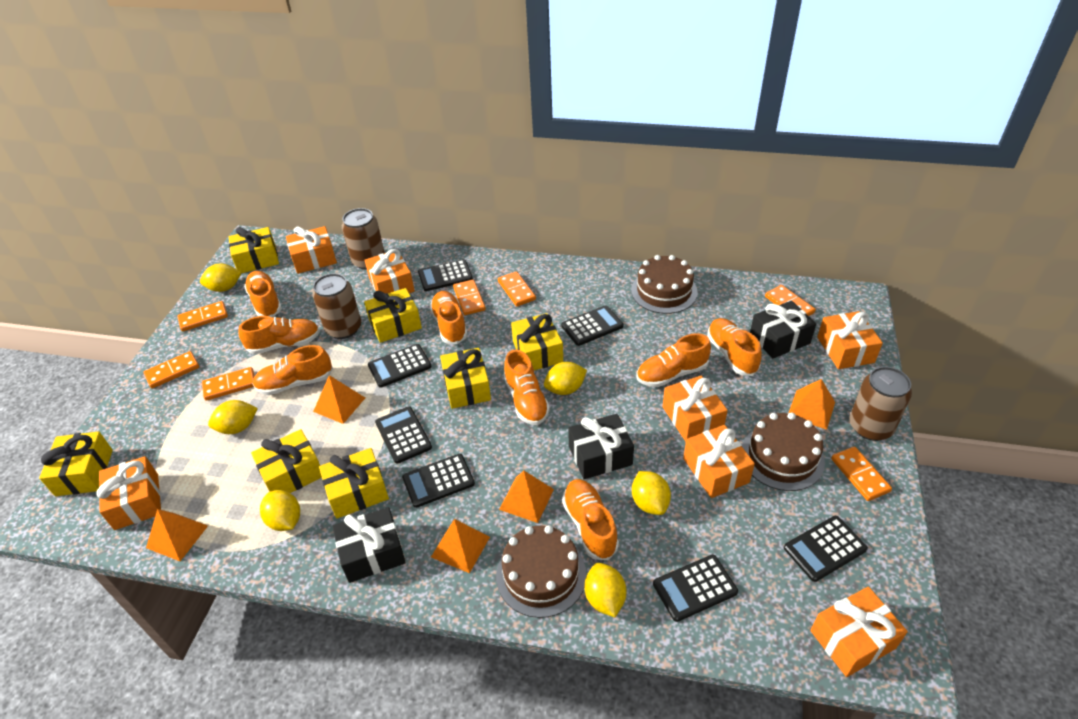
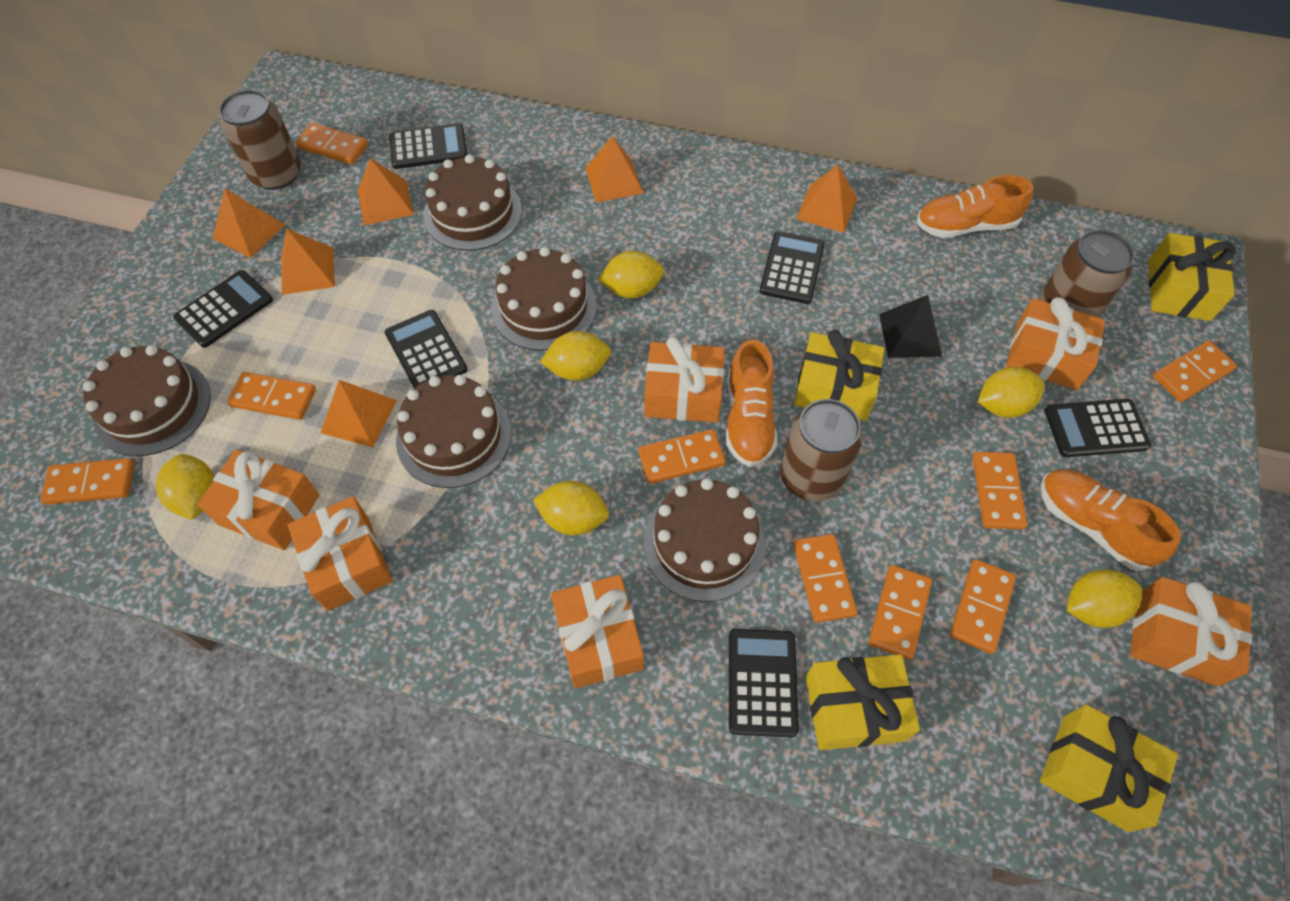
black calculator: 7 -> 6
black gift: 3 -> 0
black pyramid: 0 -> 1
brown cake: 3 -> 5
orange domino: 7 -> 9
orange gift: 7 -> 6
orange pyramid: 5 -> 6
orange shoe: 8 -> 3
yellow gift: 7 -> 4

